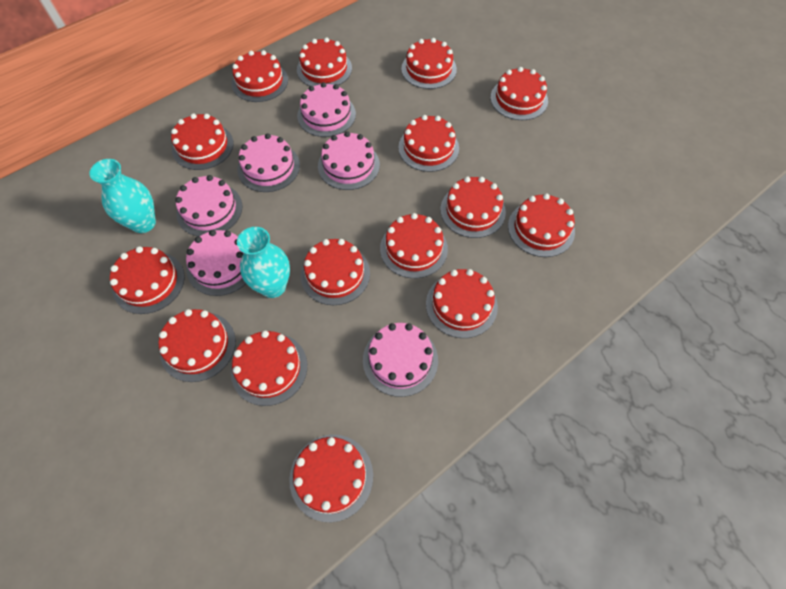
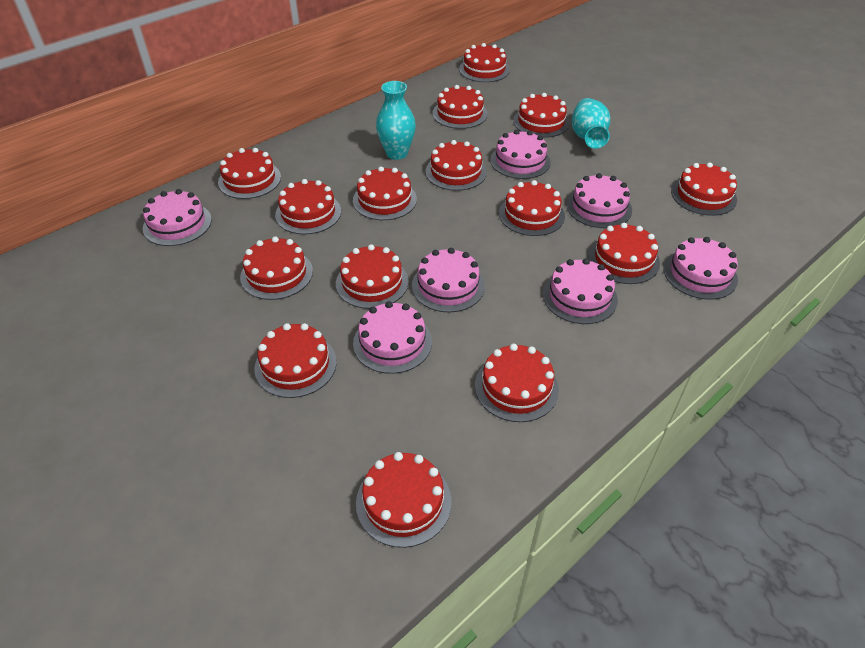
pink cake: 6 -> 7

